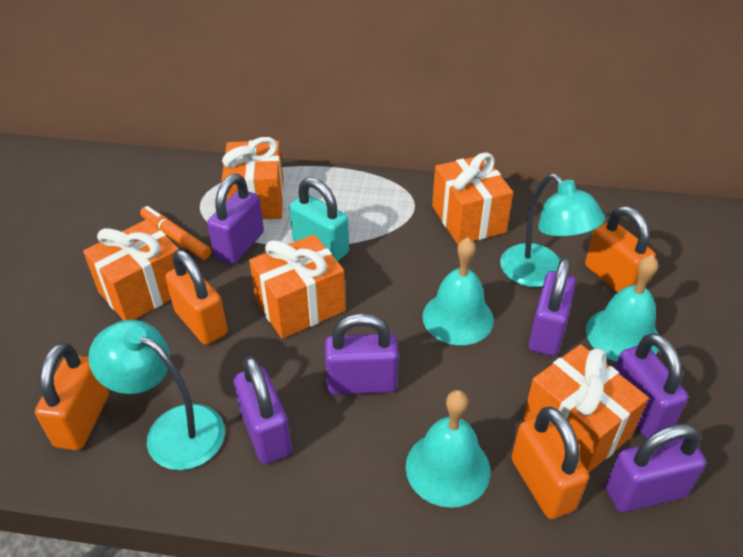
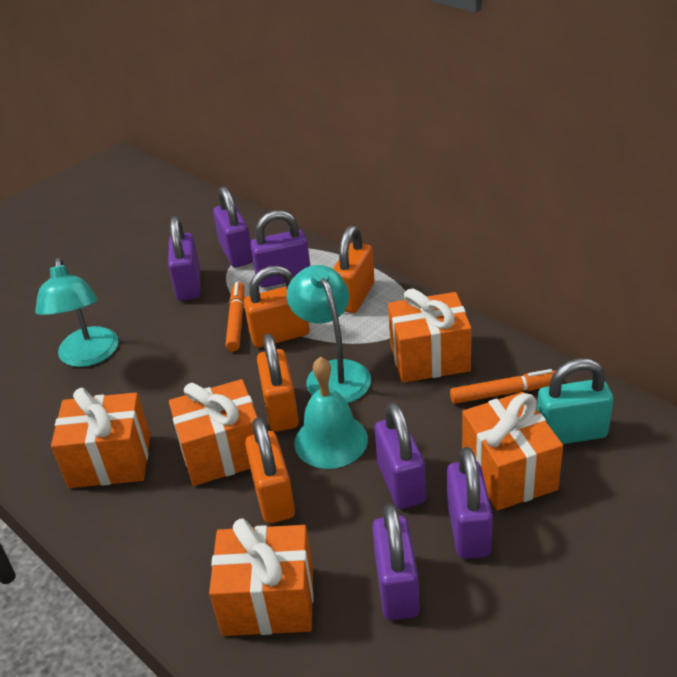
orange marker: 1 -> 2
turquoise bell: 3 -> 1

